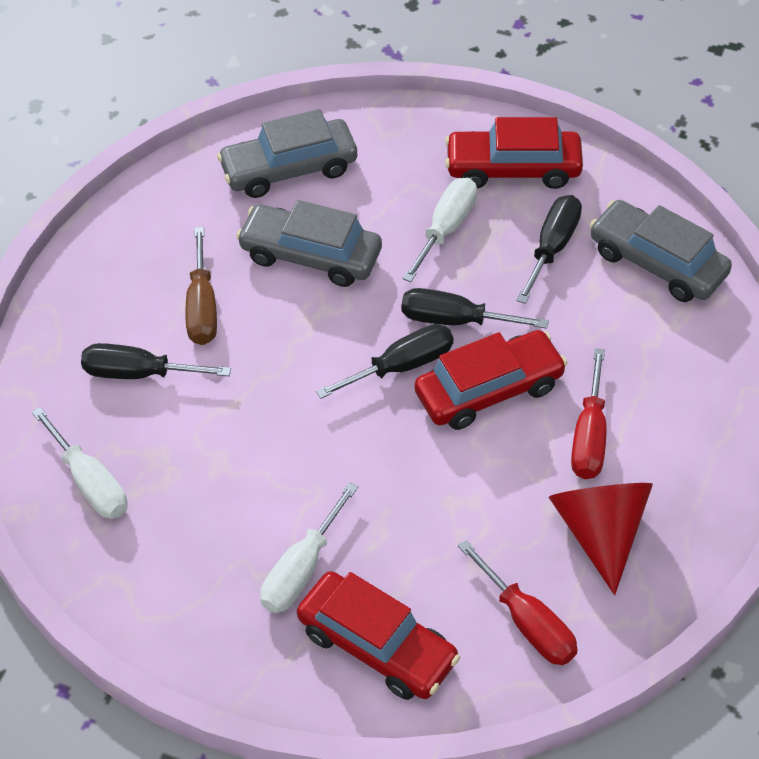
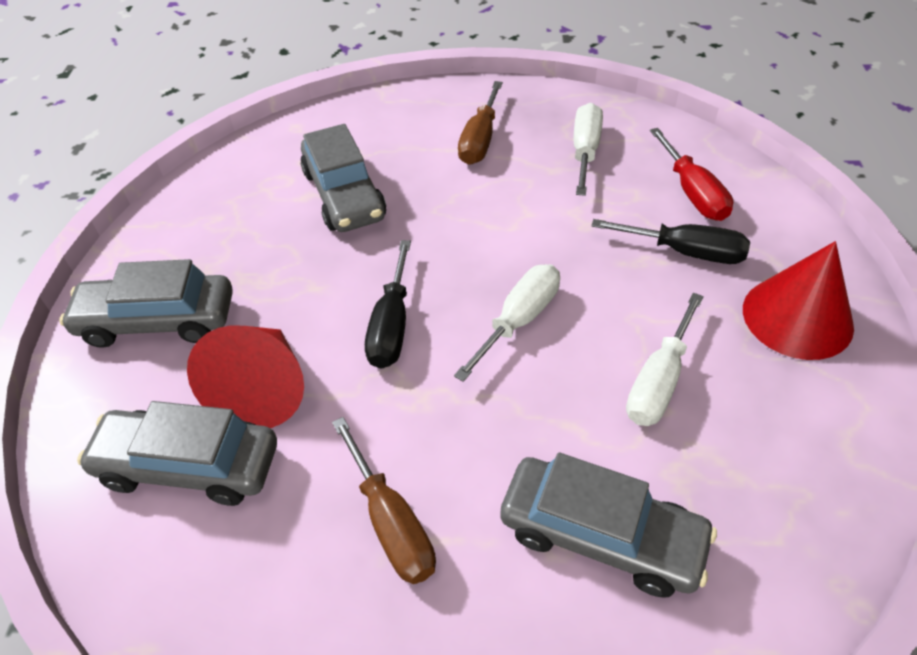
black screwdriver: 4 -> 2
brown screwdriver: 1 -> 2
grey car: 3 -> 4
red car: 3 -> 0
red cone: 1 -> 2
red screwdriver: 2 -> 1

